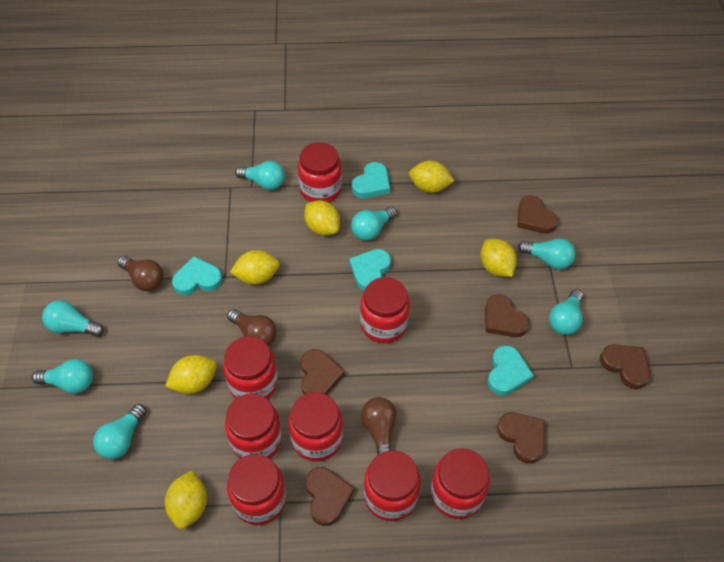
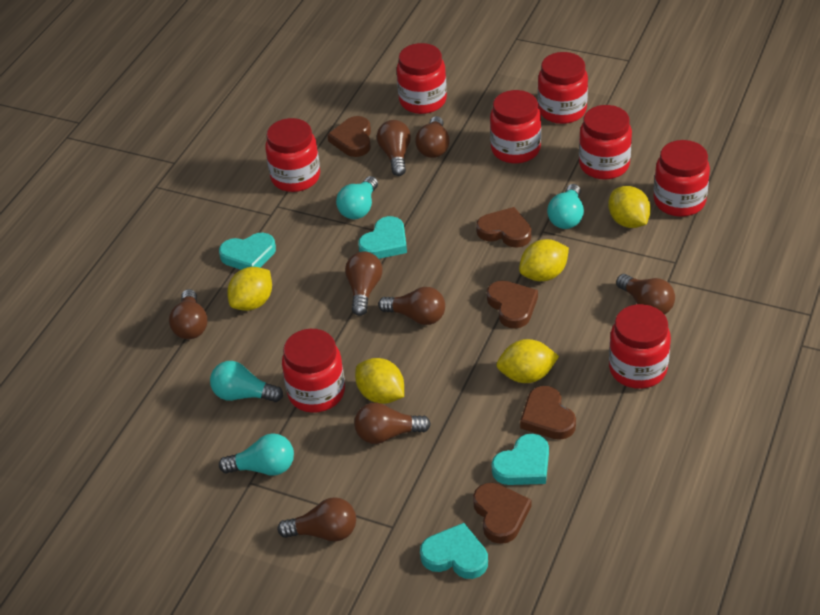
brown heart: 6 -> 5
brown light bulb: 3 -> 8
turquoise light bulb: 7 -> 4
yellow lemon: 6 -> 5

